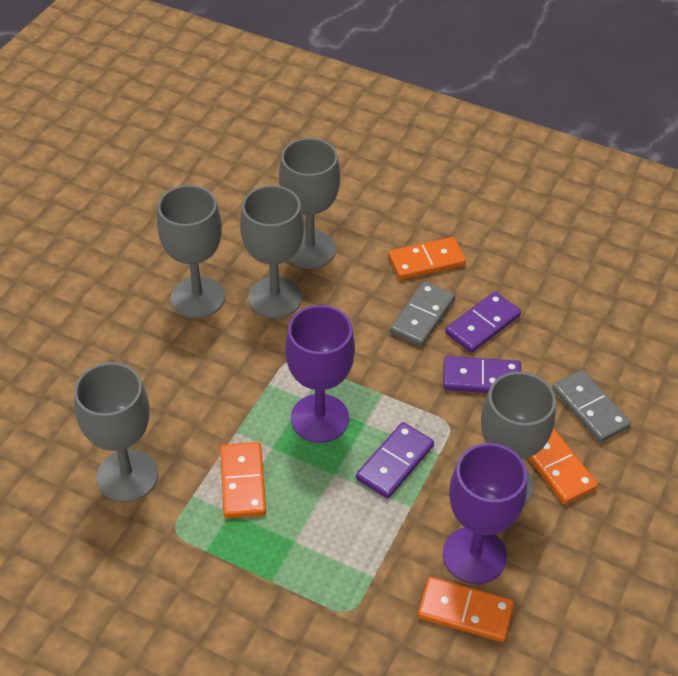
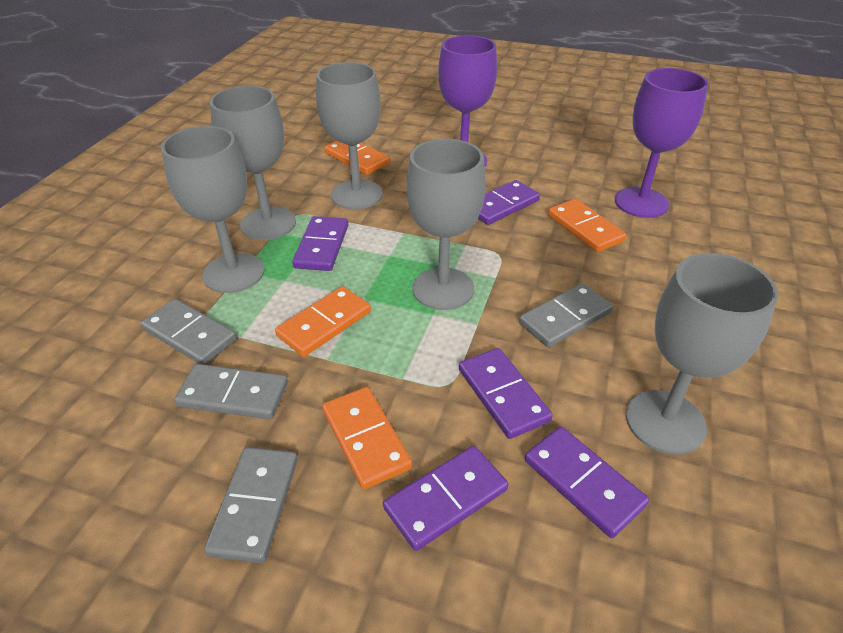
grey domino: 2 -> 4
purple domino: 3 -> 5

